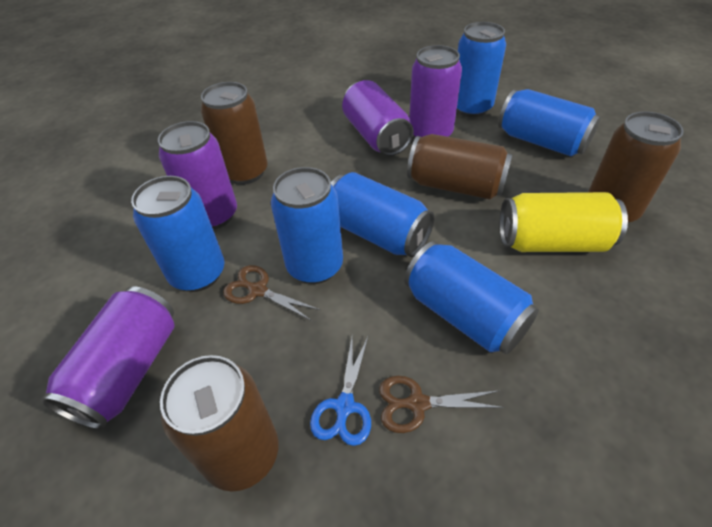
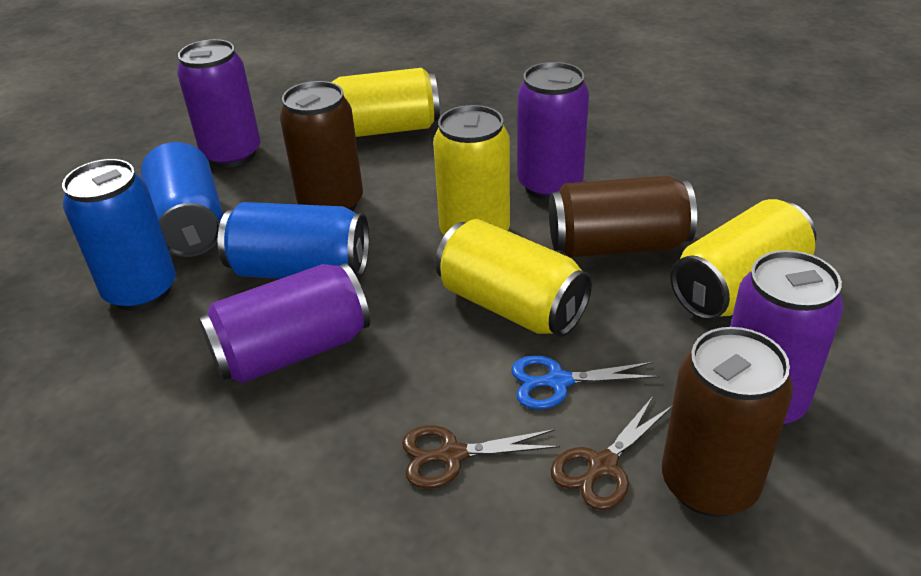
blue can: 6 -> 3
brown can: 4 -> 3
yellow can: 1 -> 4

